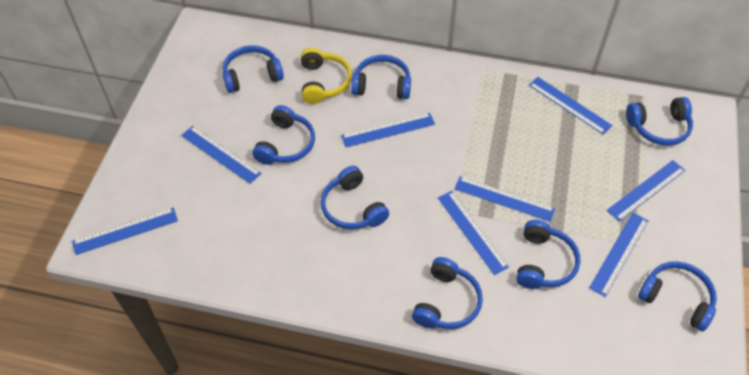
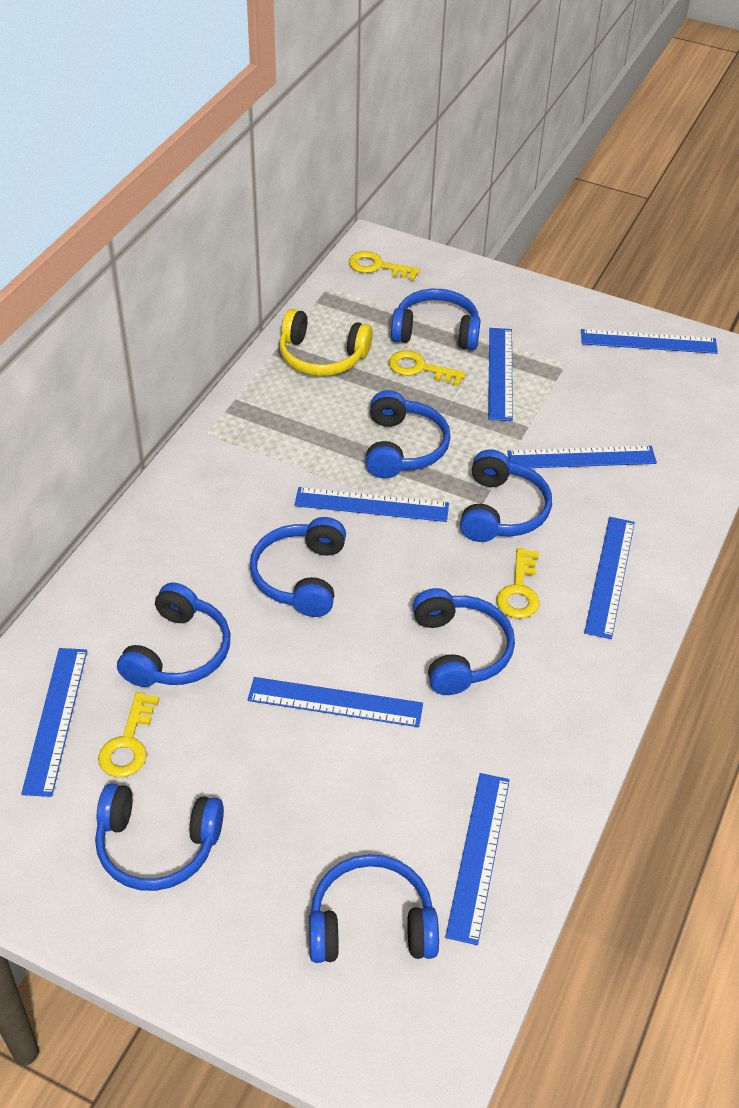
yellow key: 0 -> 4

